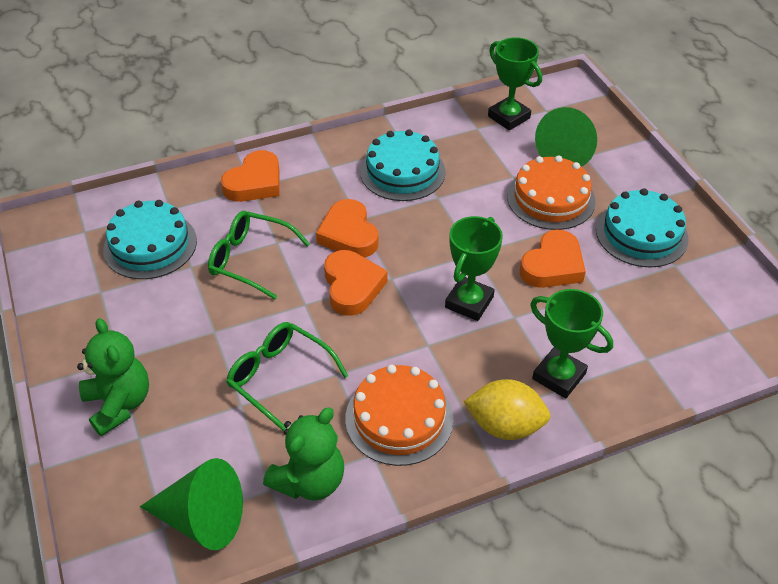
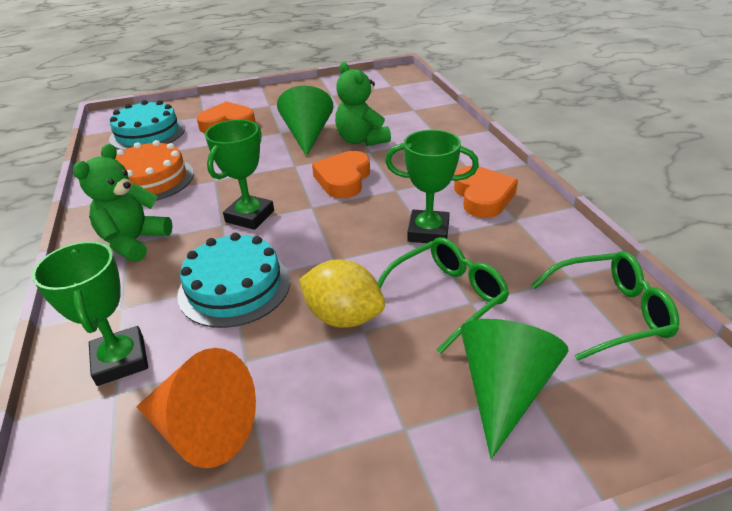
orange cake: 2 -> 1
orange cone: 0 -> 1
orange heart: 4 -> 3
turquoise cake: 3 -> 2

